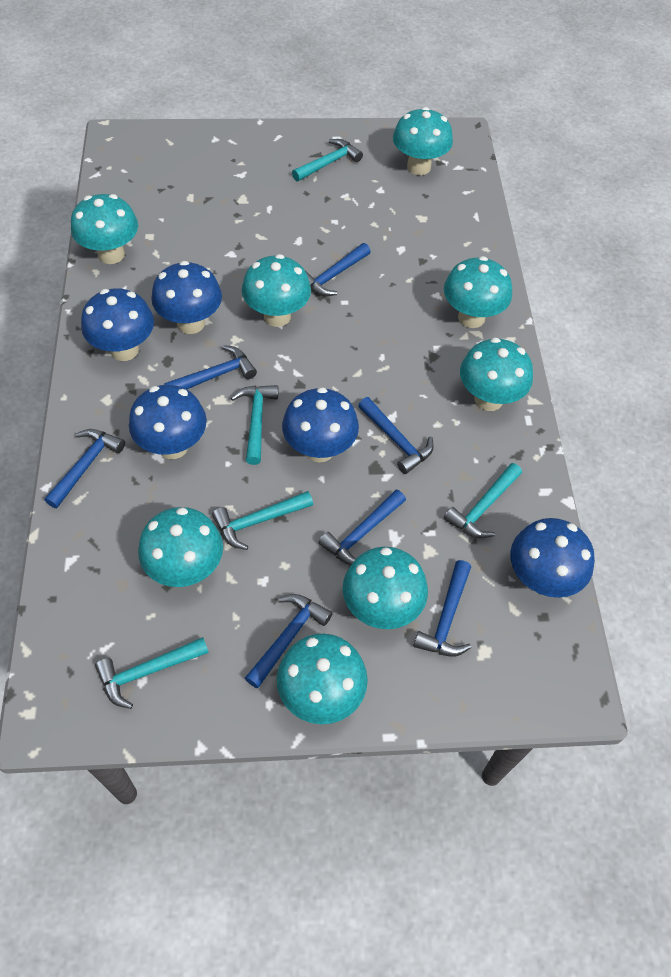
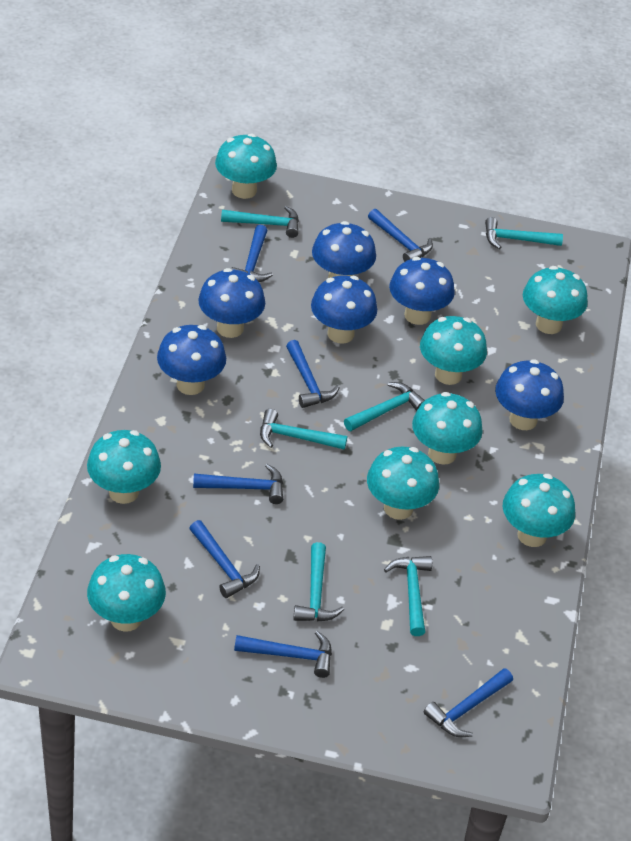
blue mushroom: 5 -> 6
turquoise hammer: 5 -> 6

